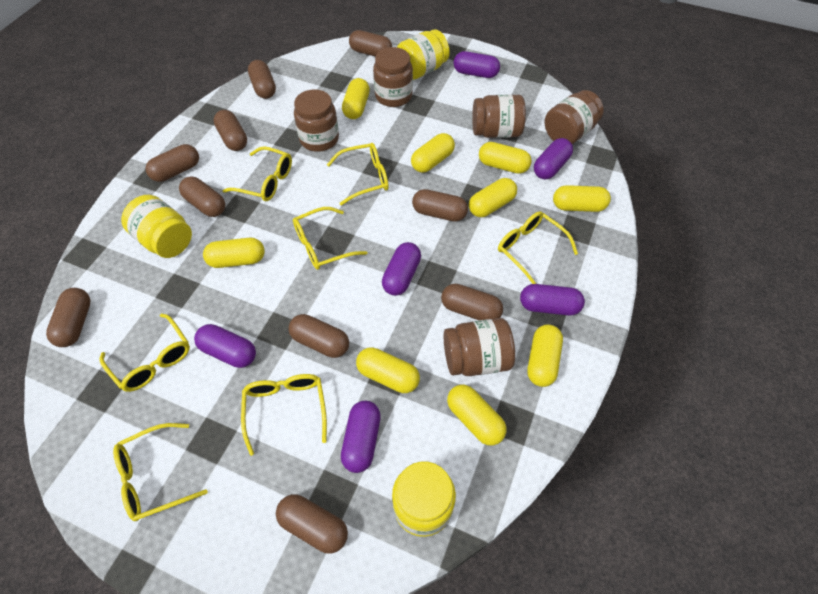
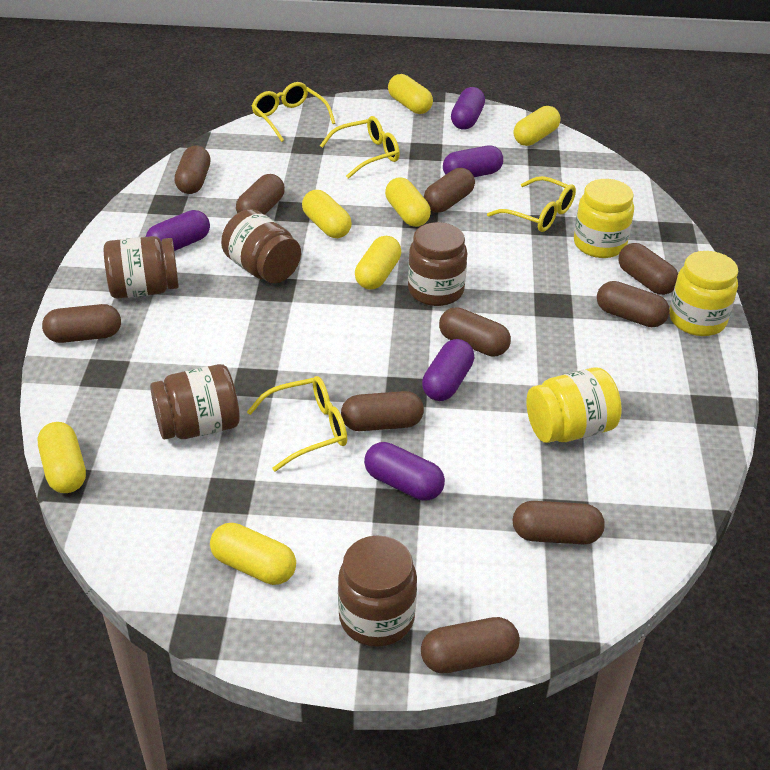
purple capsule: 6 -> 5
yellow capsule: 9 -> 7
yellow glasses: 7 -> 4

